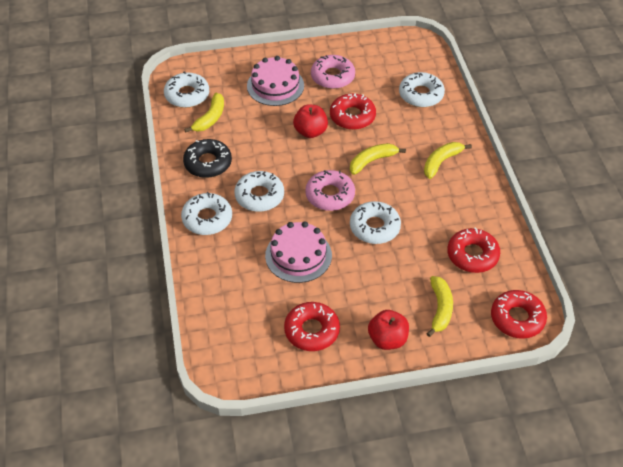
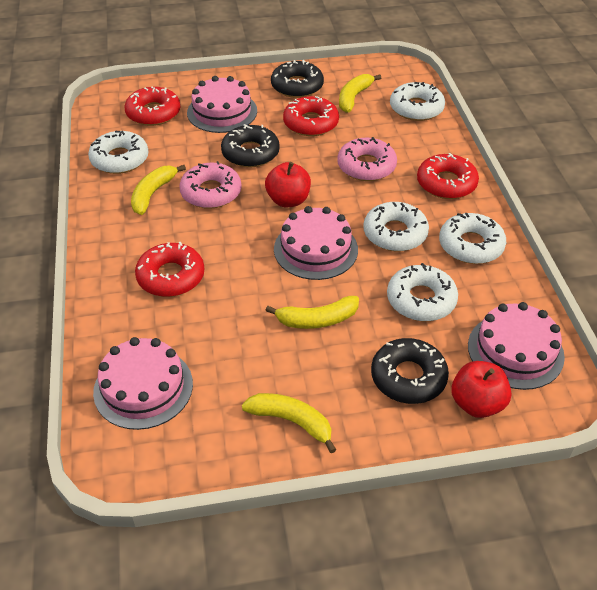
black donut: 1 -> 3
pink cake: 2 -> 4

